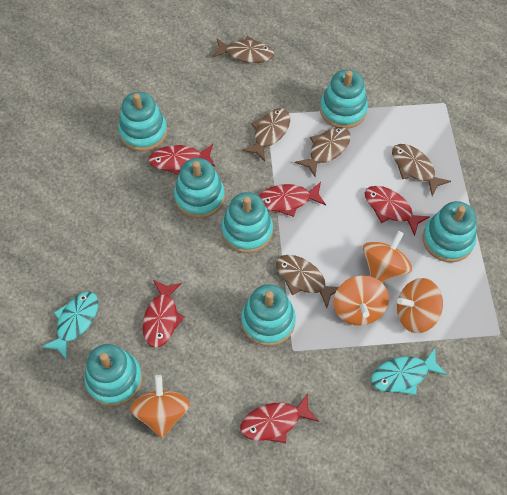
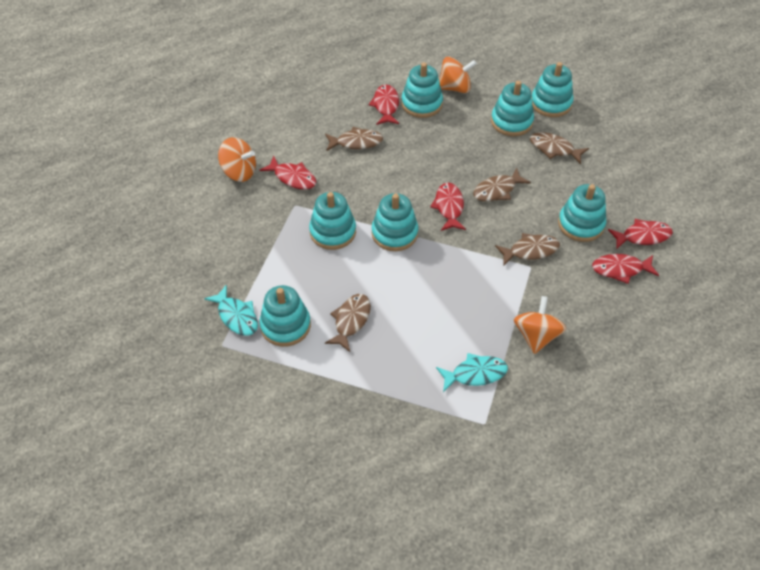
orange spinning top: 4 -> 3

